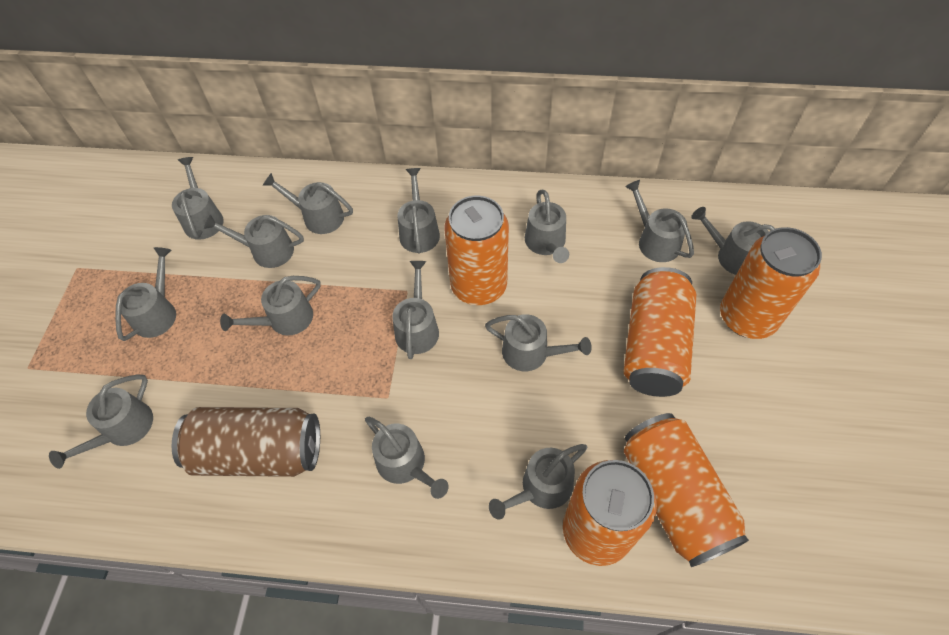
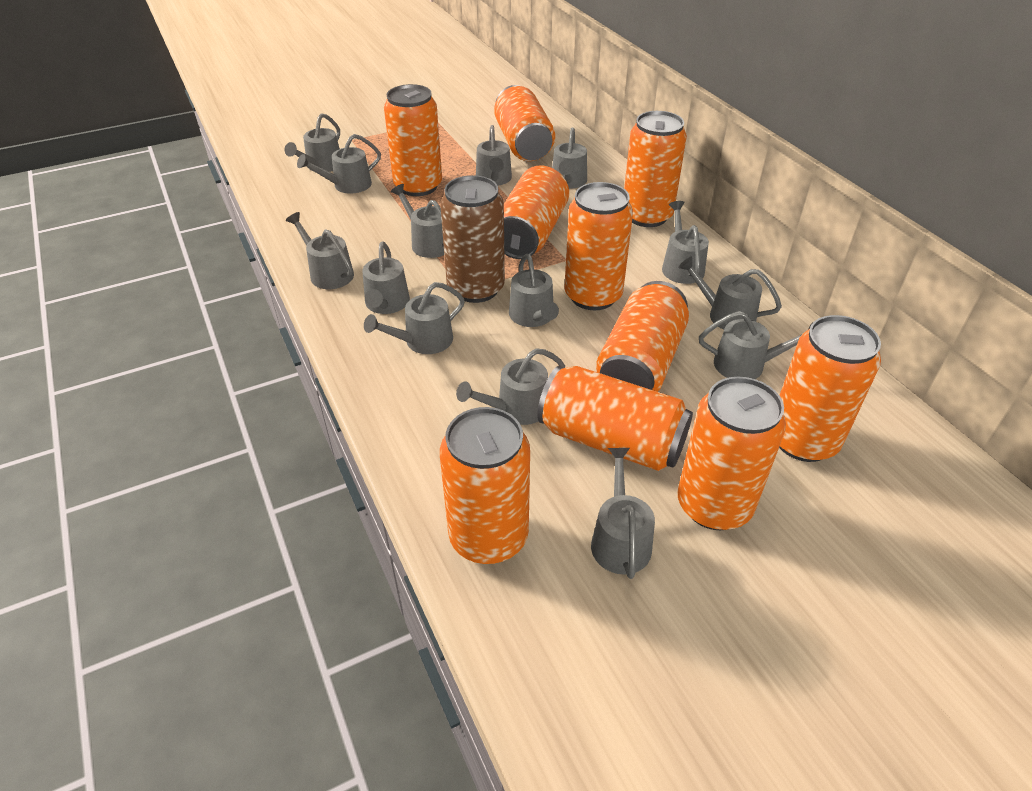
orange can: 5 -> 10

